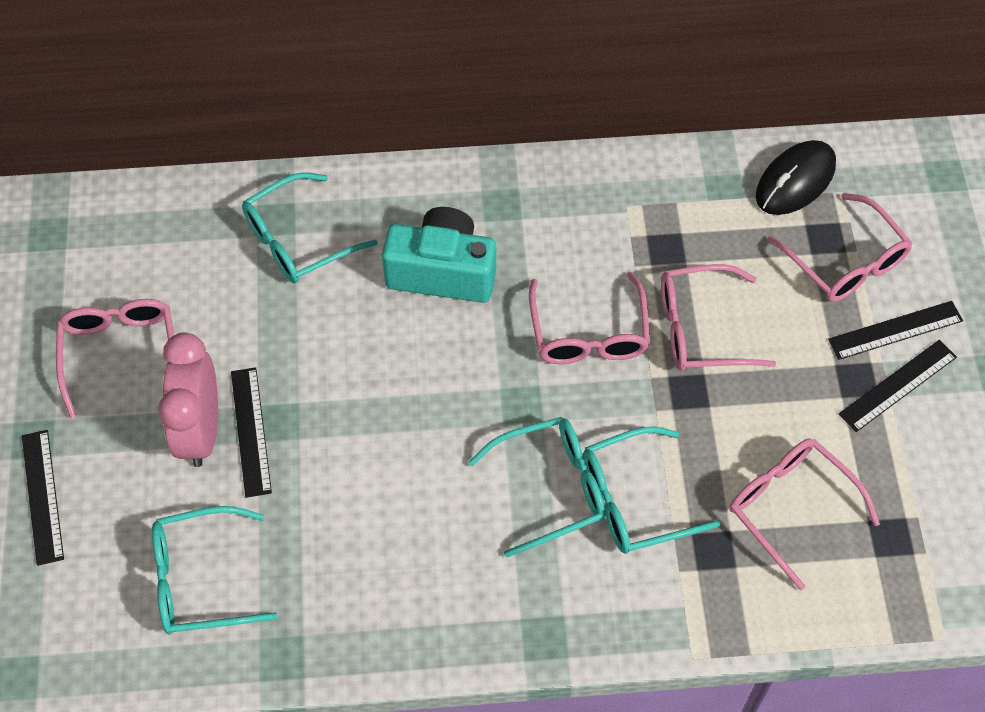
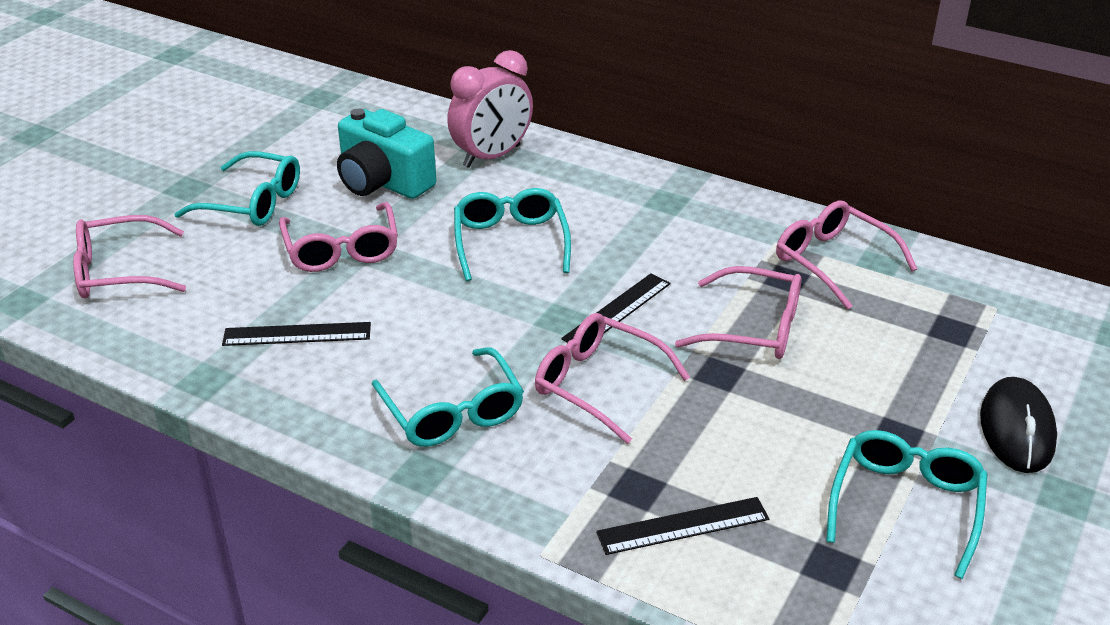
black ruler: 4 -> 3

